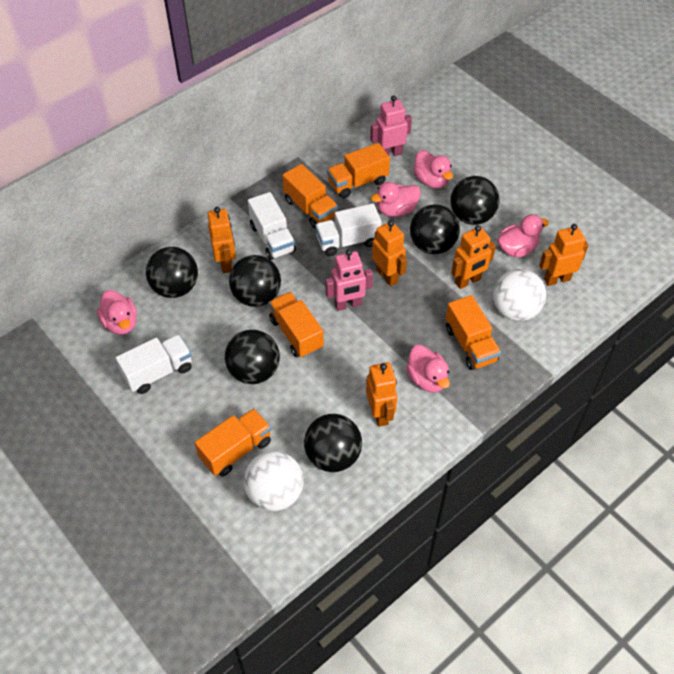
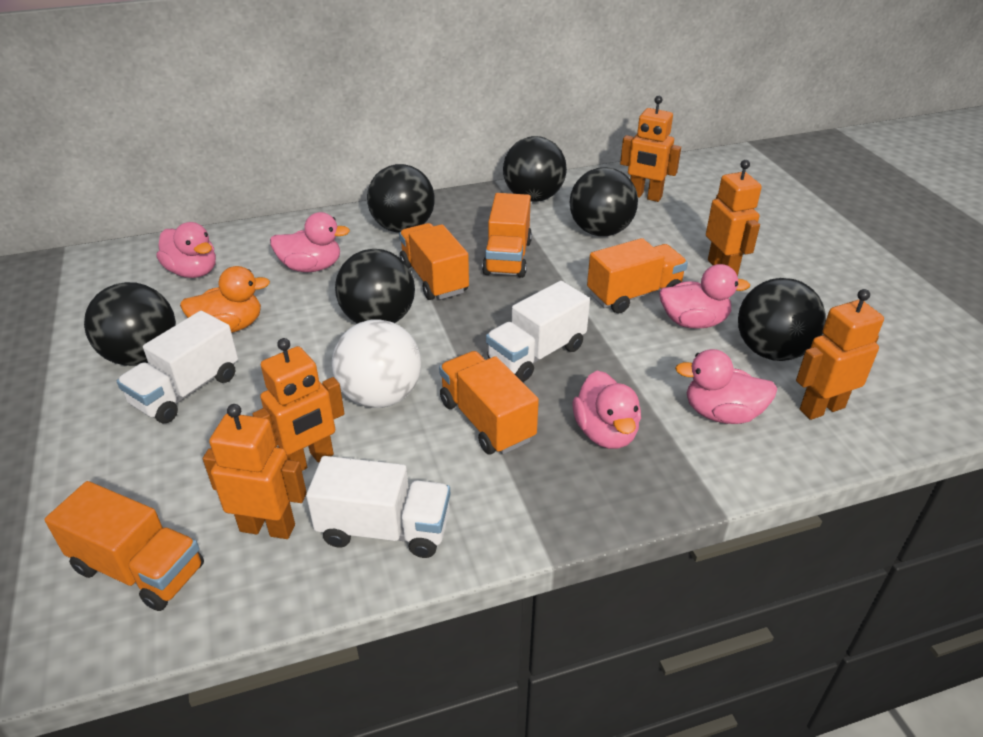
orange duck: 0 -> 1
pink robot: 2 -> 0
white ball: 2 -> 1

